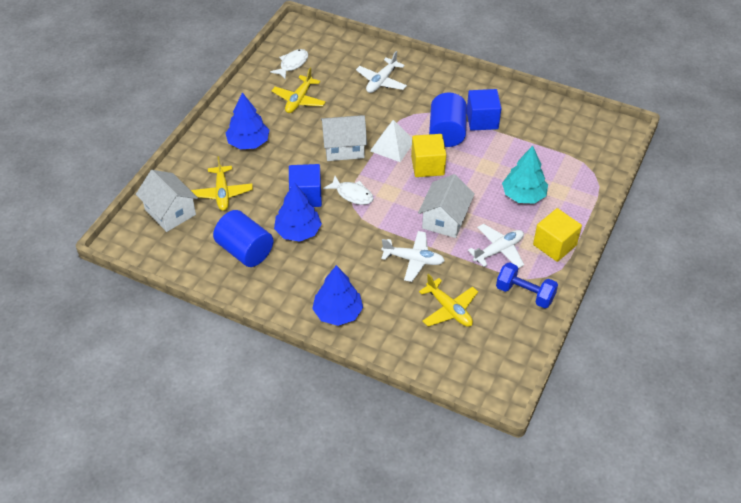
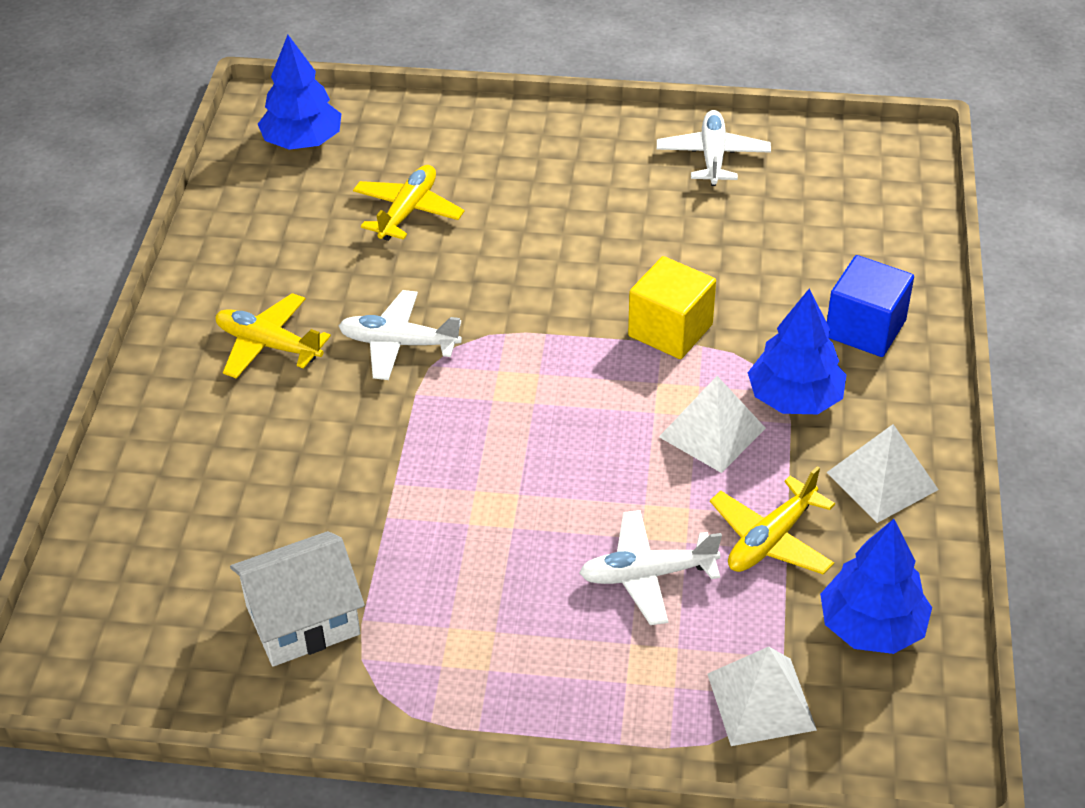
blue cube: 2 -> 1
blue cylinder: 2 -> 0
blue dumbbell: 1 -> 0
turquoise tree: 1 -> 0
white fish: 2 -> 0
white house: 3 -> 1
white pyramid: 1 -> 3
yellow cube: 2 -> 1

